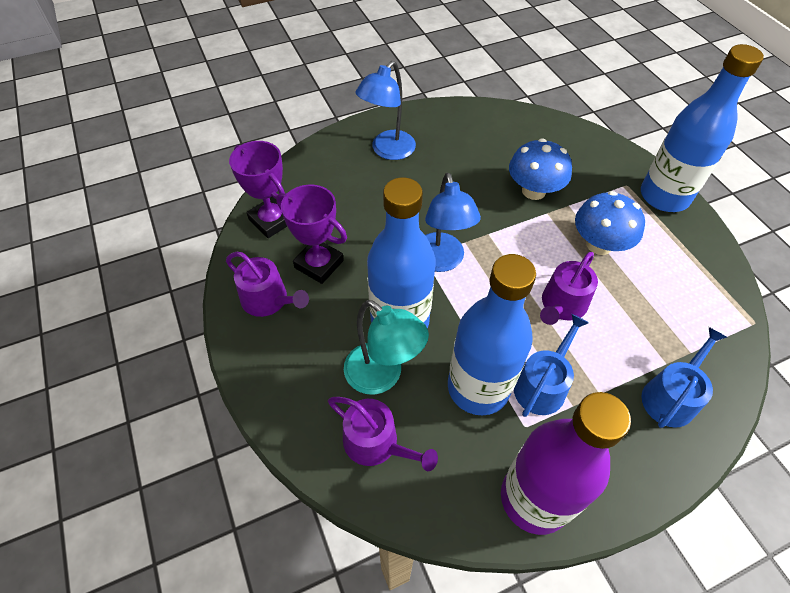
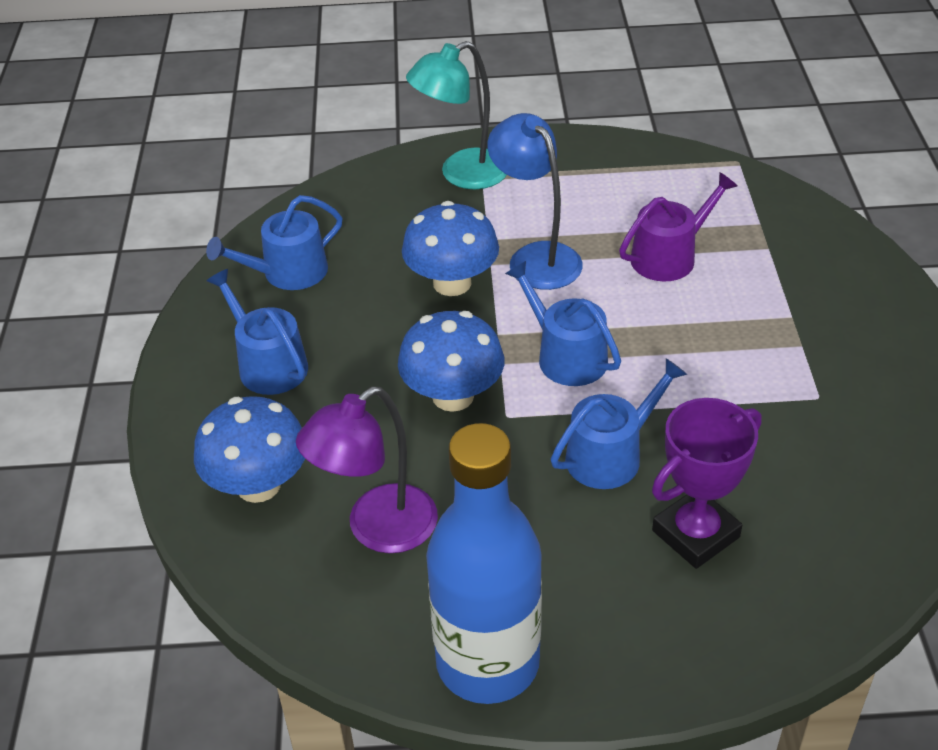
blue bottle: 3 -> 1
blue lamp: 2 -> 1
blue mushroom: 2 -> 3
blue watering can: 2 -> 4
purple bottle: 1 -> 0
purple lamp: 0 -> 1
purple trophy: 2 -> 1
purple watering can: 3 -> 1

